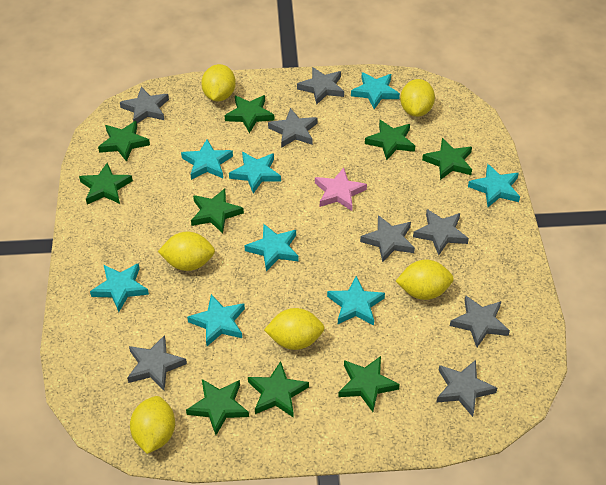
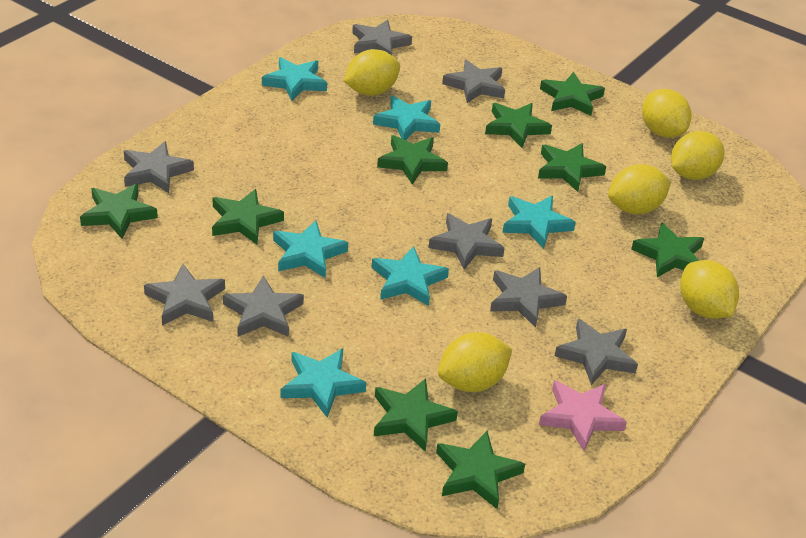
turquoise star: 8 -> 6

